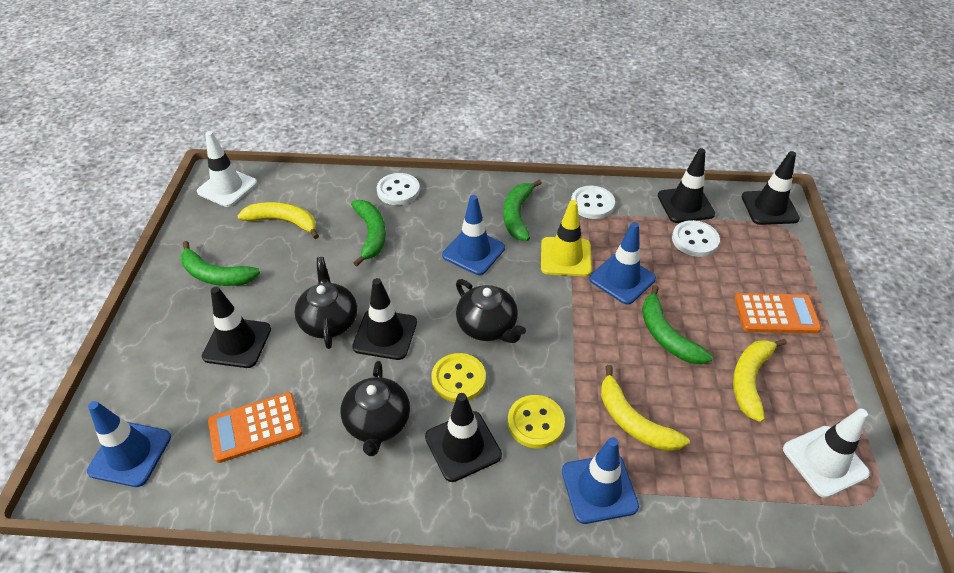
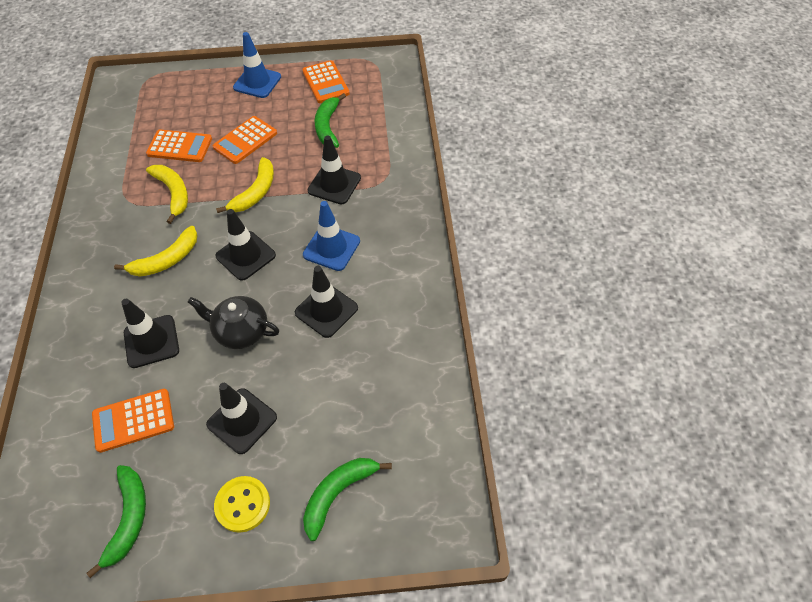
black teapot: 3 -> 1
blue traffic cone: 4 -> 2
green banana: 4 -> 3
orange calculator: 2 -> 4
white button: 3 -> 0
white traffic cone: 2 -> 0
yellow button: 2 -> 1
yellow traffic cone: 1 -> 0

